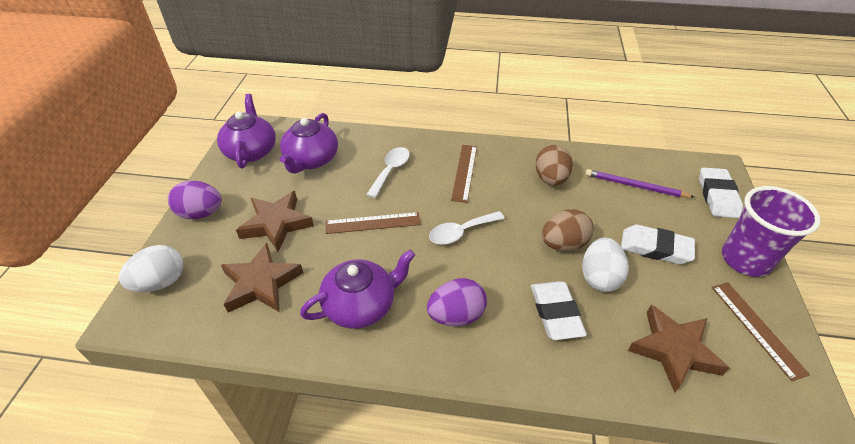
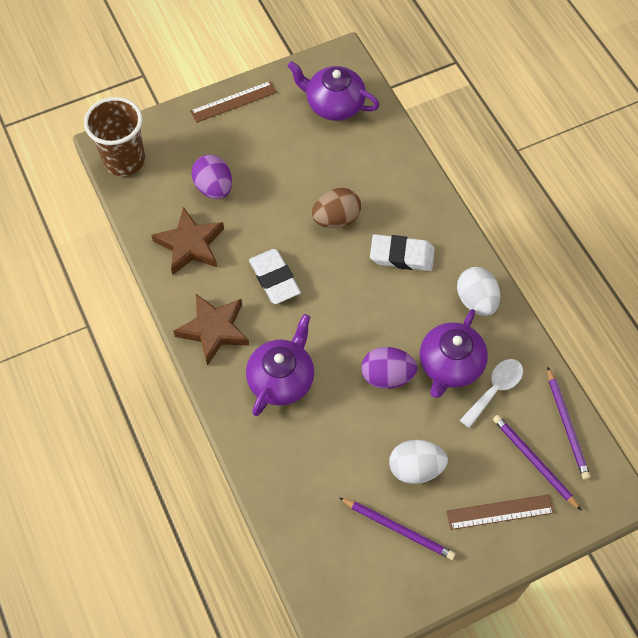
brown cup: 0 -> 1
brown egg: 2 -> 1
brown ruler: 3 -> 2
brown star: 3 -> 2
purple cup: 1 -> 0
purple pencil: 1 -> 3
white eraser: 3 -> 2
white spoon: 2 -> 1

